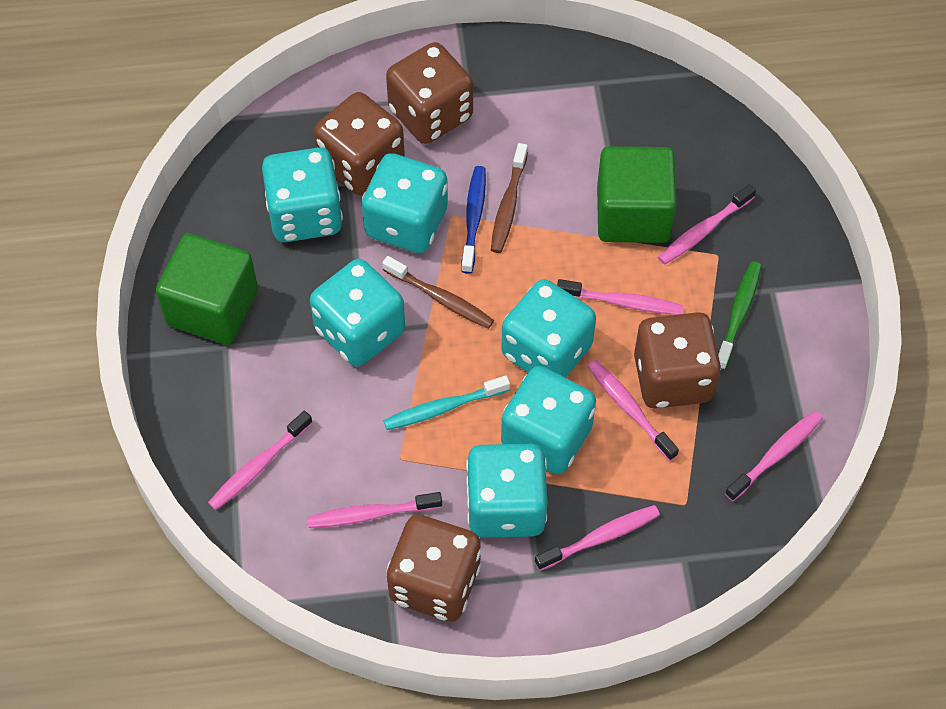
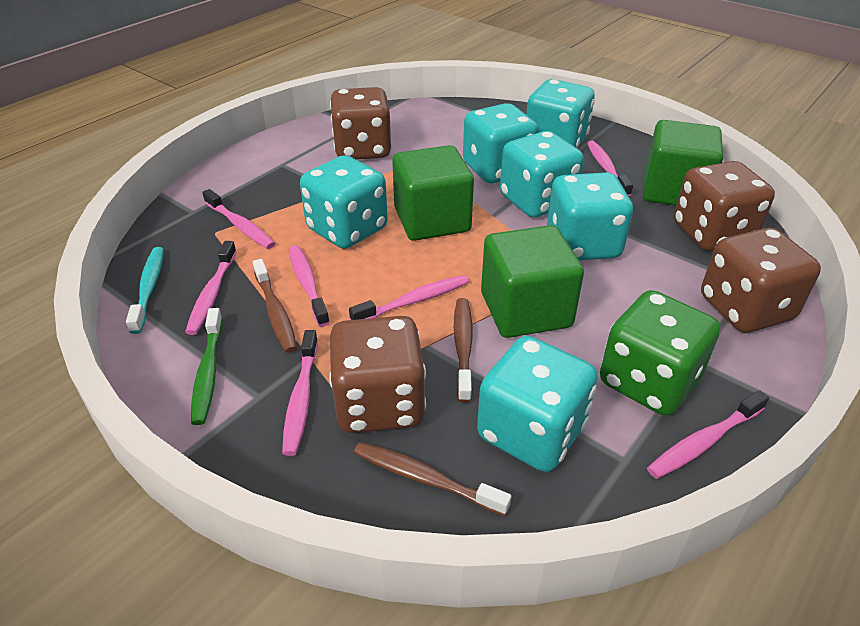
blue toothbrush: 1 -> 0
brown toothbrush: 2 -> 3
green cube: 2 -> 3
green dice: 0 -> 1

